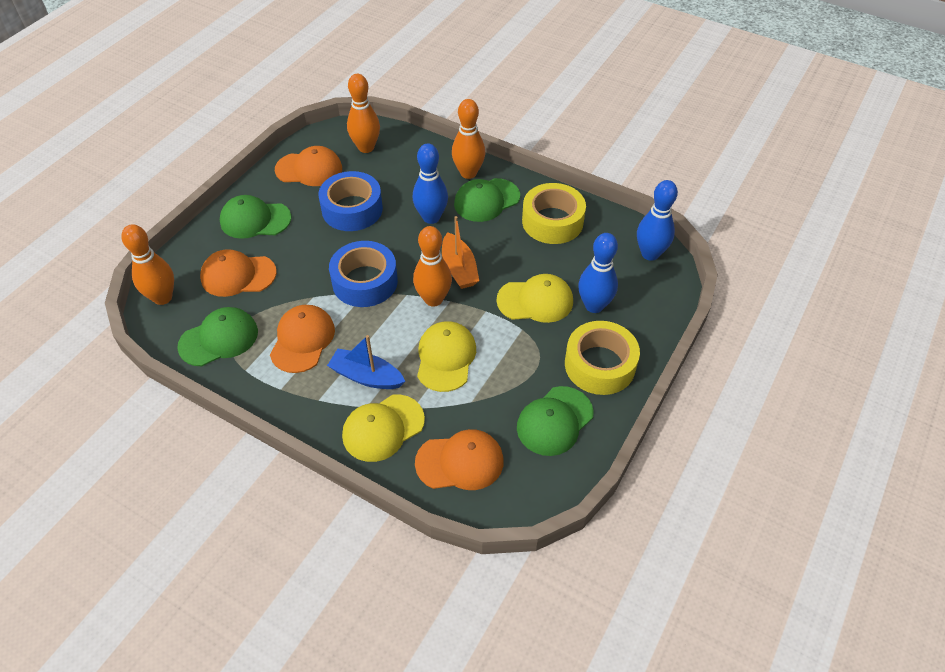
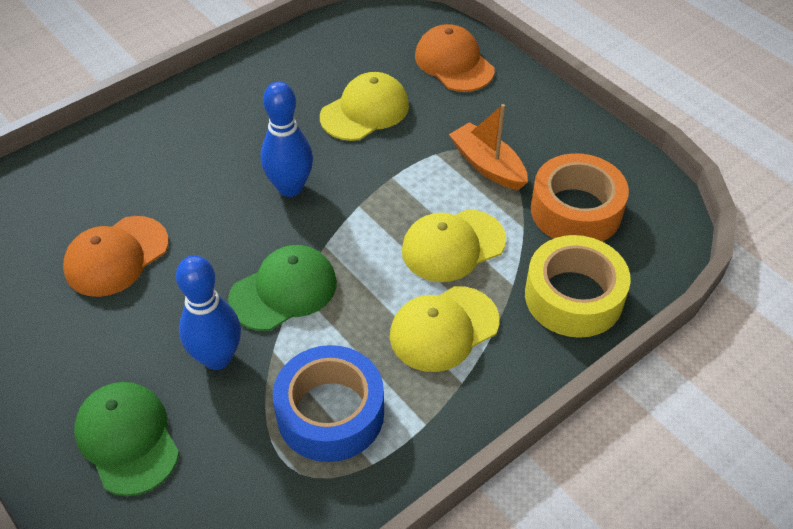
blue boat: 1 -> 0
blue bowling pin: 3 -> 2
blue tape: 2 -> 1
green cap: 4 -> 2
orange bowling pin: 4 -> 0
orange cap: 4 -> 2
orange tape: 0 -> 1
yellow tape: 2 -> 1

